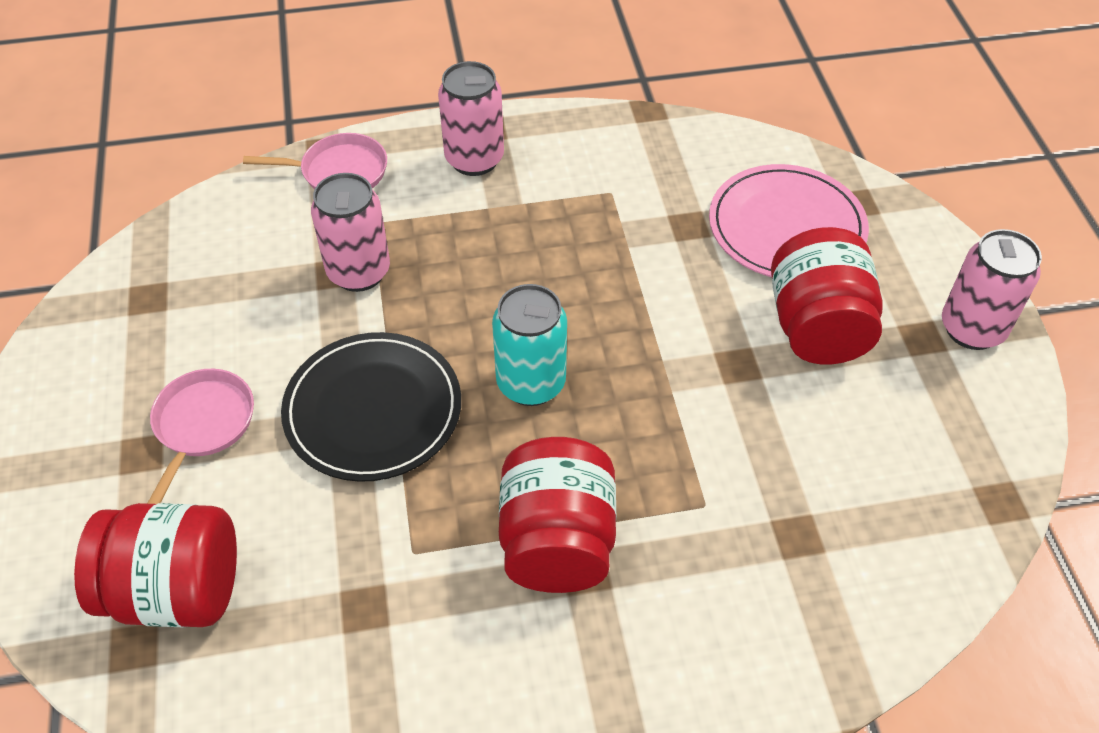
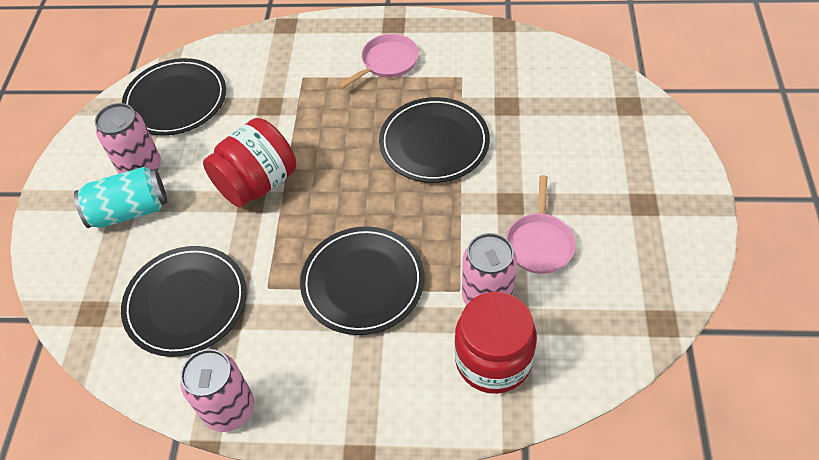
black plate: 1 -> 4
pink plate: 1 -> 0
red jar: 3 -> 2

